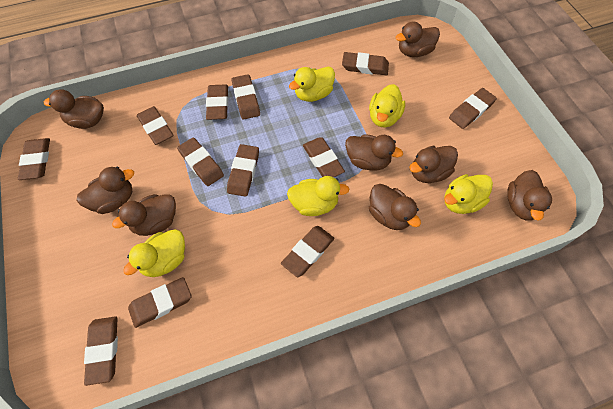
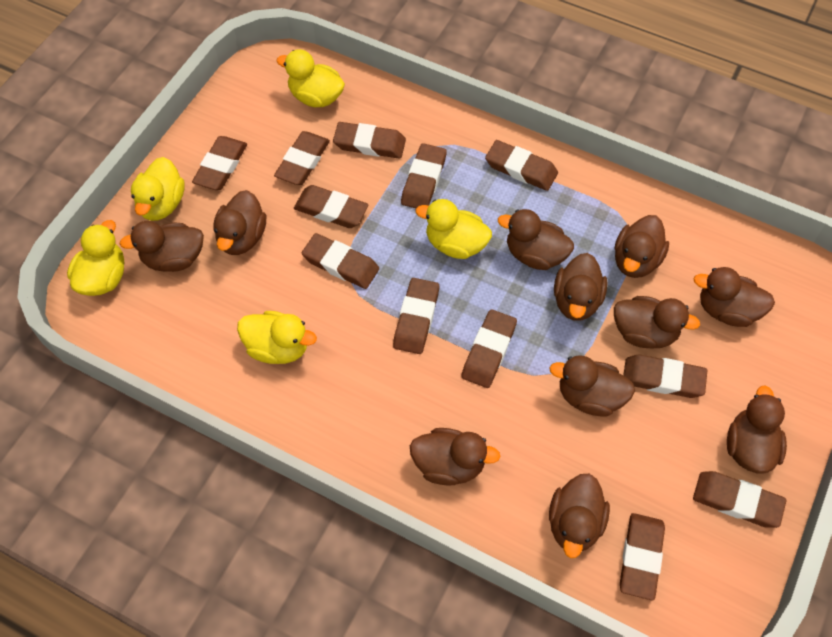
brown duck: 8 -> 11

